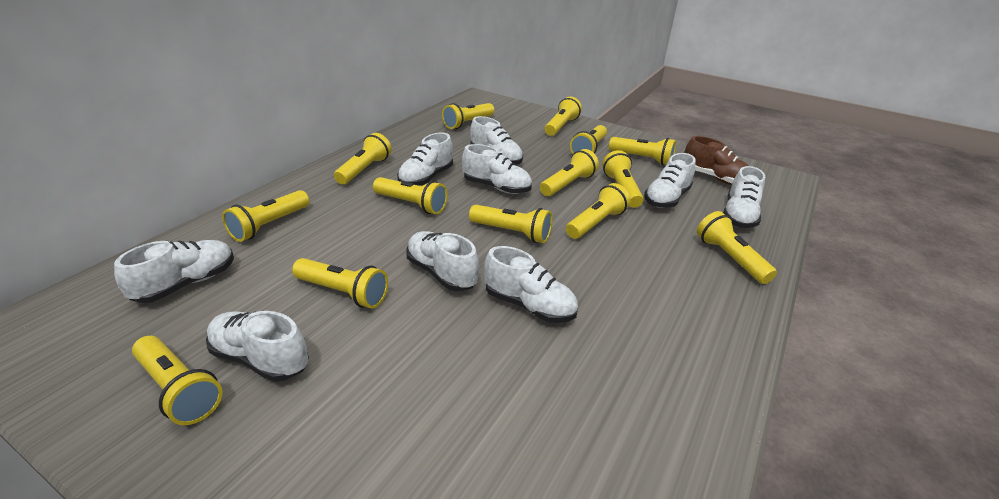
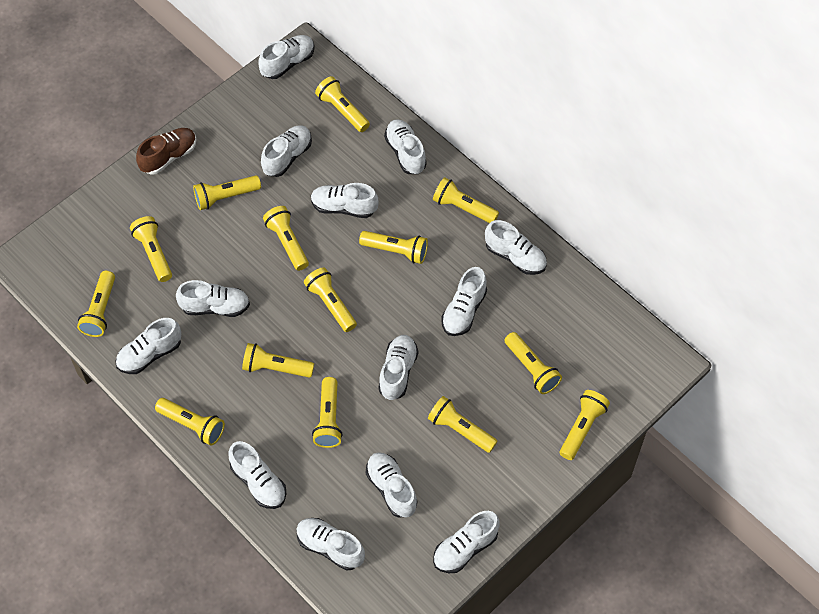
white shoe: 9 -> 13

